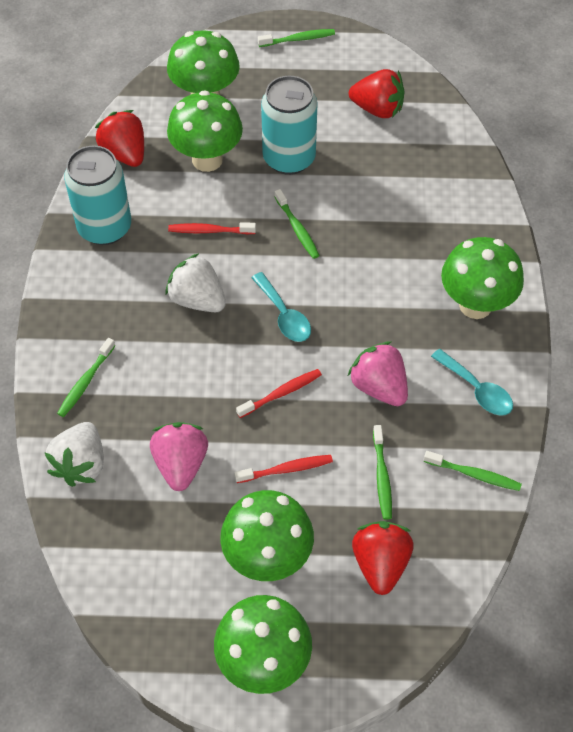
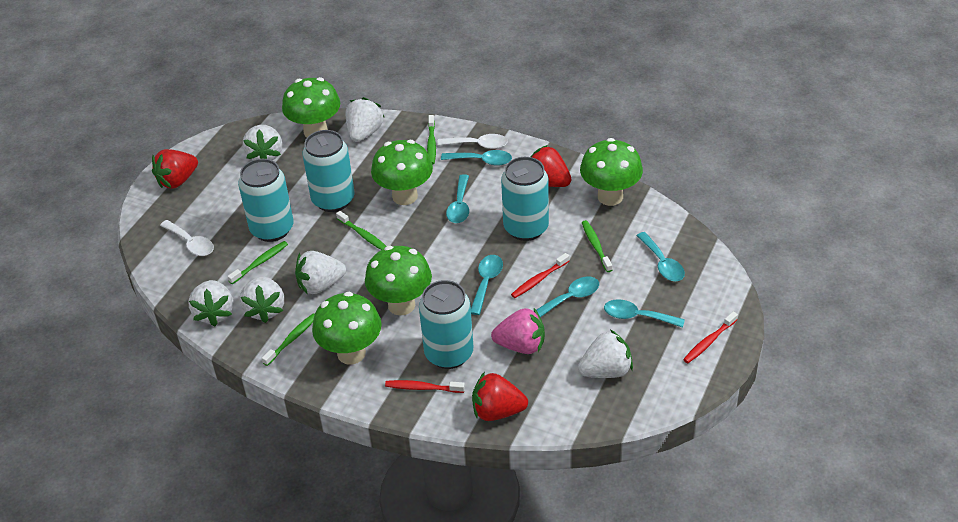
pink strawberry: 2 -> 1
turquoise can: 2 -> 4
turquoise spoon: 2 -> 6
white spoon: 0 -> 2
white strawberry: 2 -> 6

